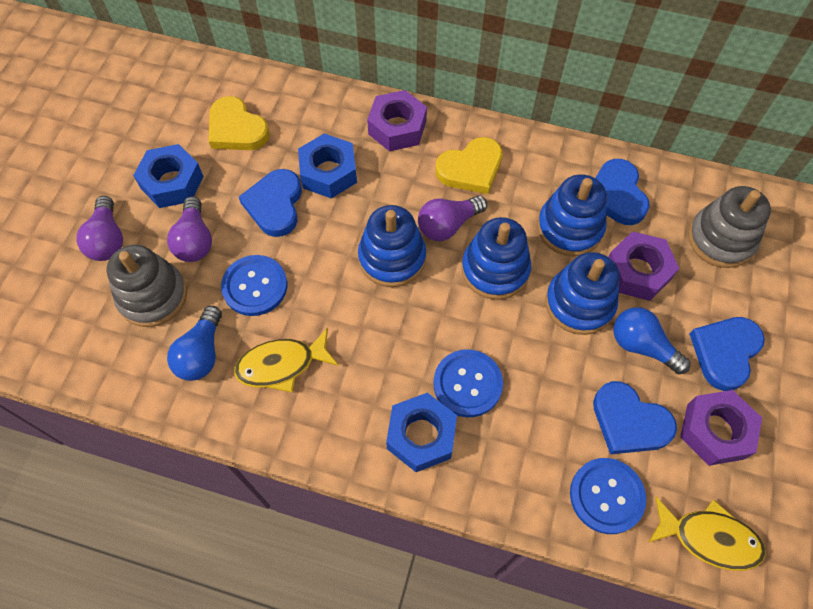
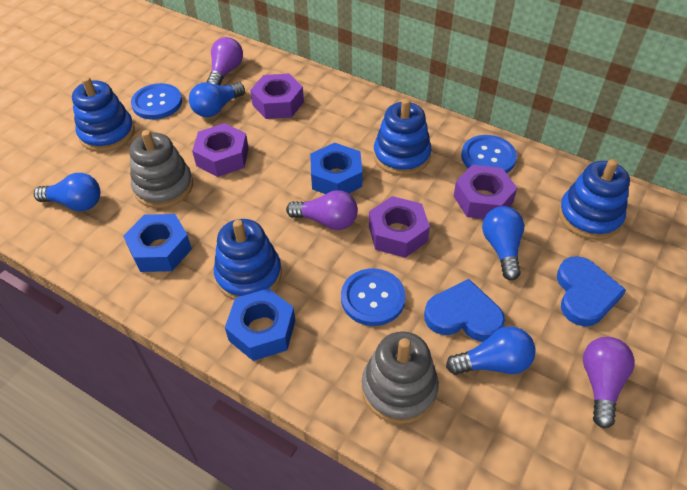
blue heart: 4 -> 2
blue light bulb: 2 -> 4
purple nut: 3 -> 4
yellow fish: 2 -> 0
yellow heart: 2 -> 0

